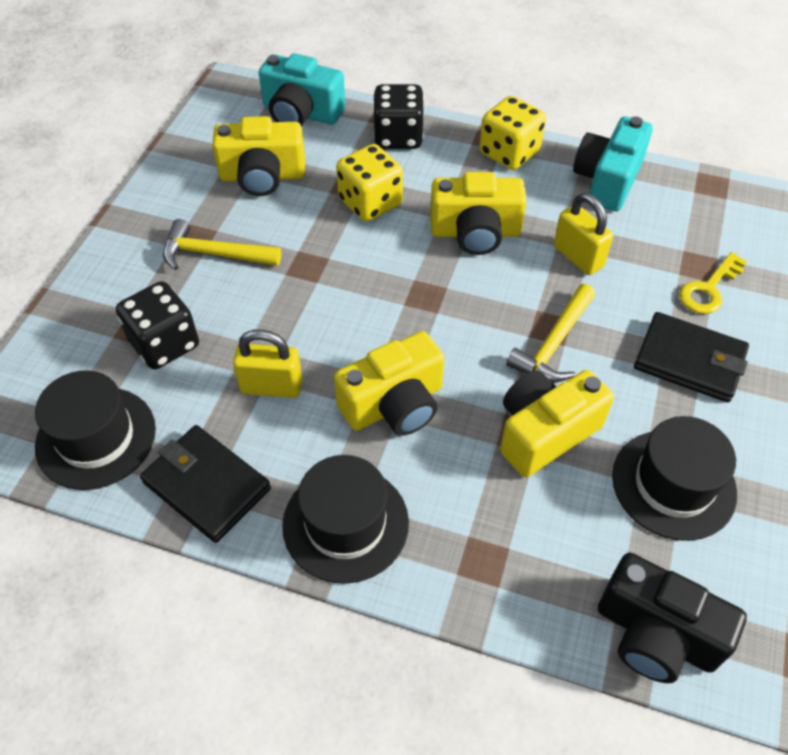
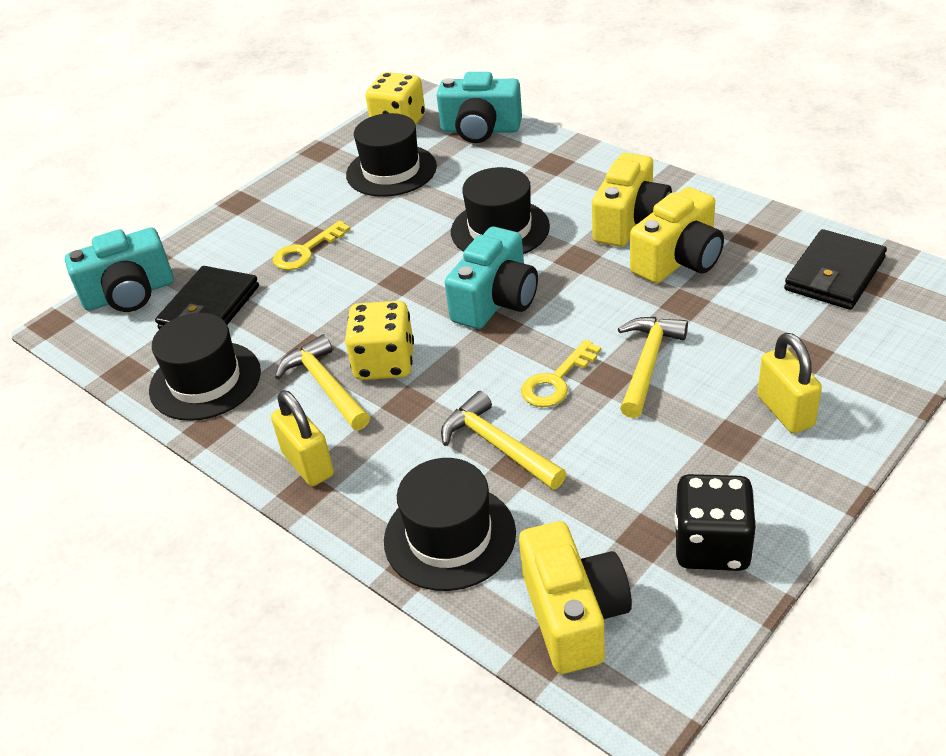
black camera: 1 -> 0
black dice: 2 -> 1
black hat: 3 -> 4
turquoise camera: 2 -> 3
yellow camera: 4 -> 3
yellow hammer: 2 -> 3
yellow key: 1 -> 2

